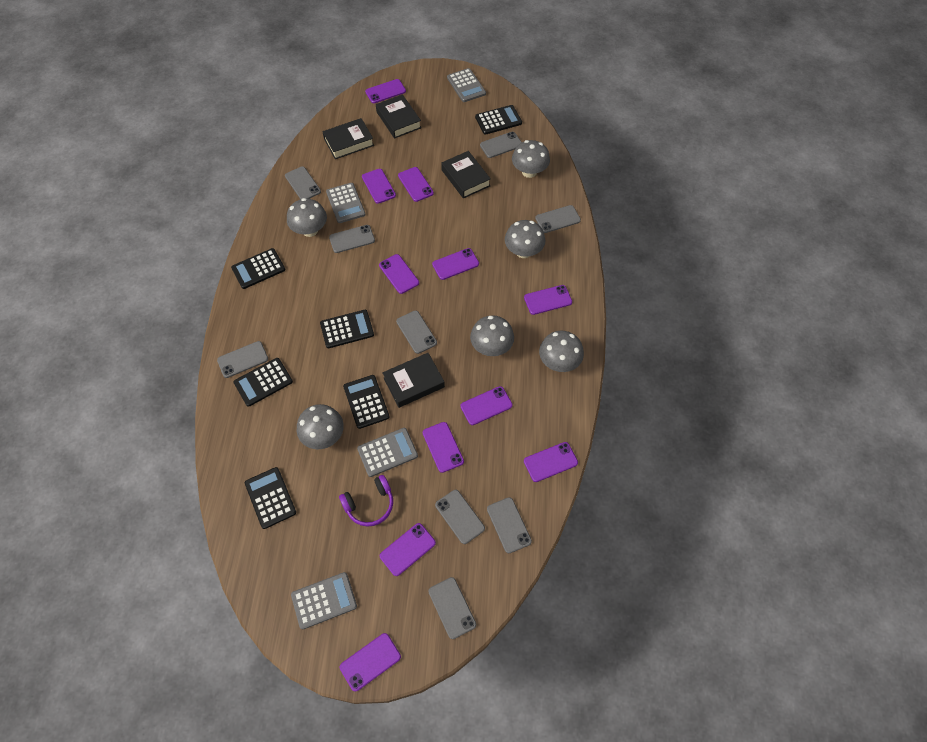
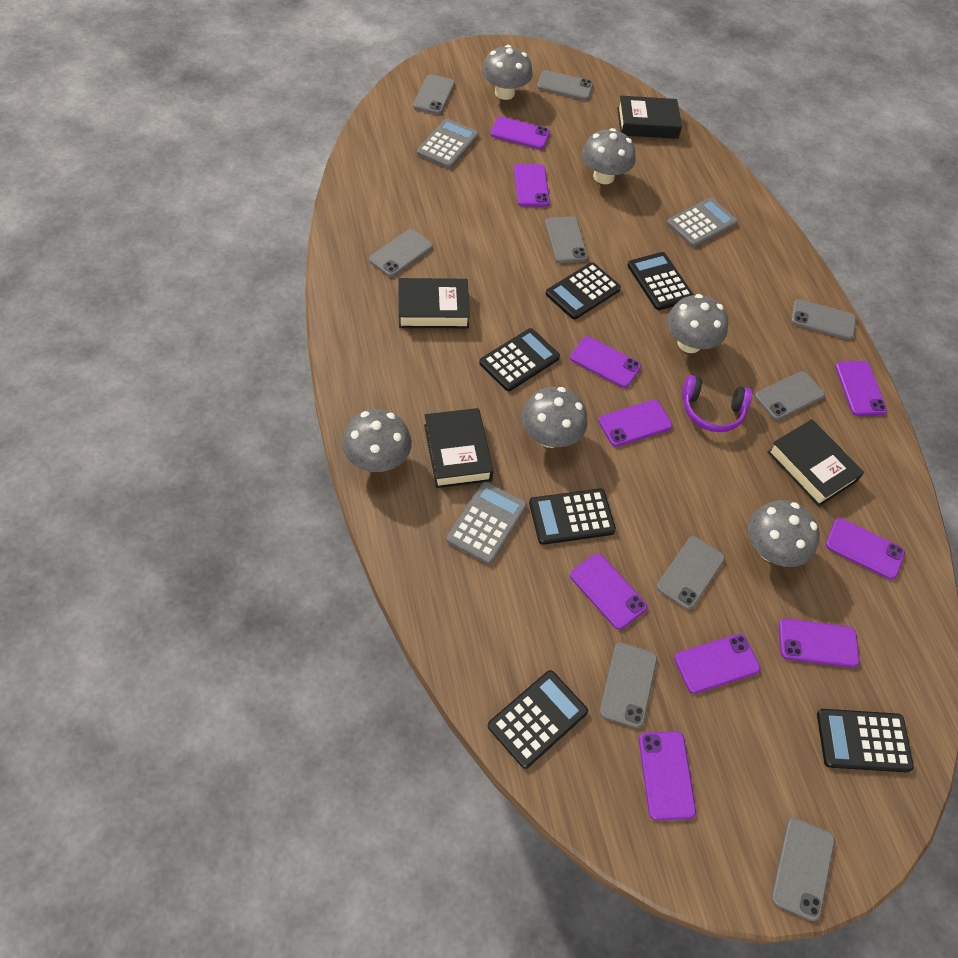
grey calculator: 4 -> 3
purple phone: 11 -> 10

